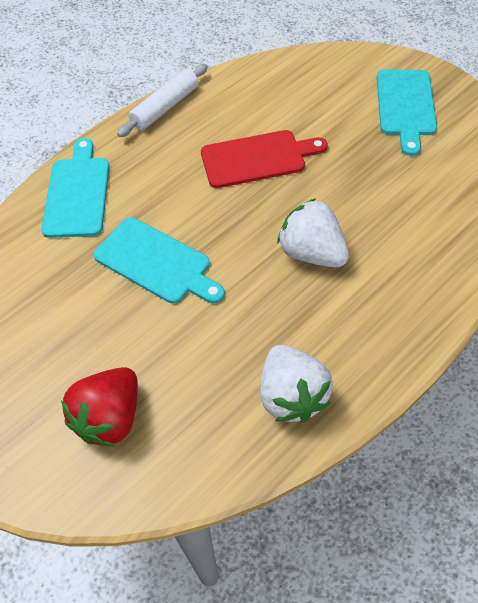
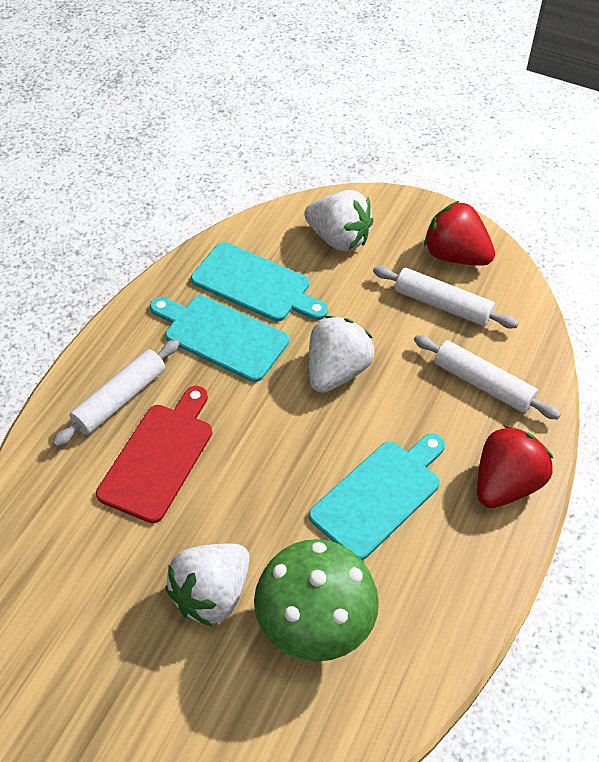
green mushroom: 0 -> 1
red strawberry: 1 -> 2
white rolling pin: 1 -> 3
white strawberry: 2 -> 3

